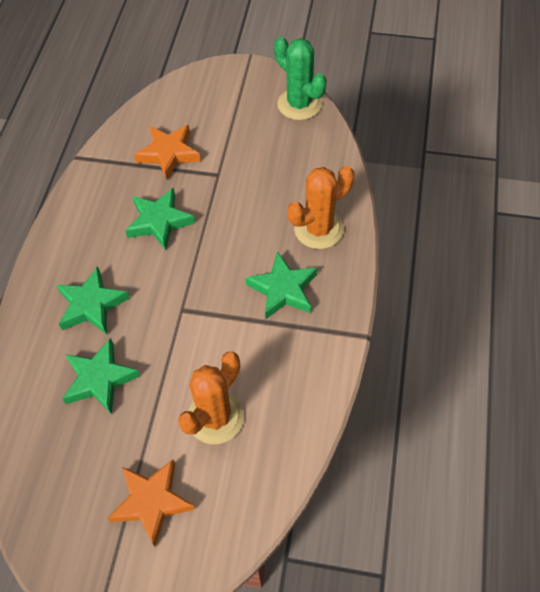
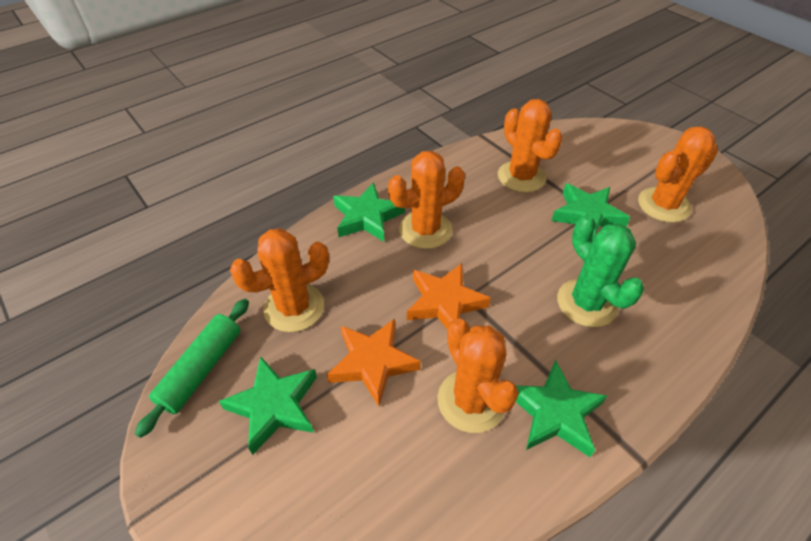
green rolling pin: 0 -> 1
orange cactus: 2 -> 5

